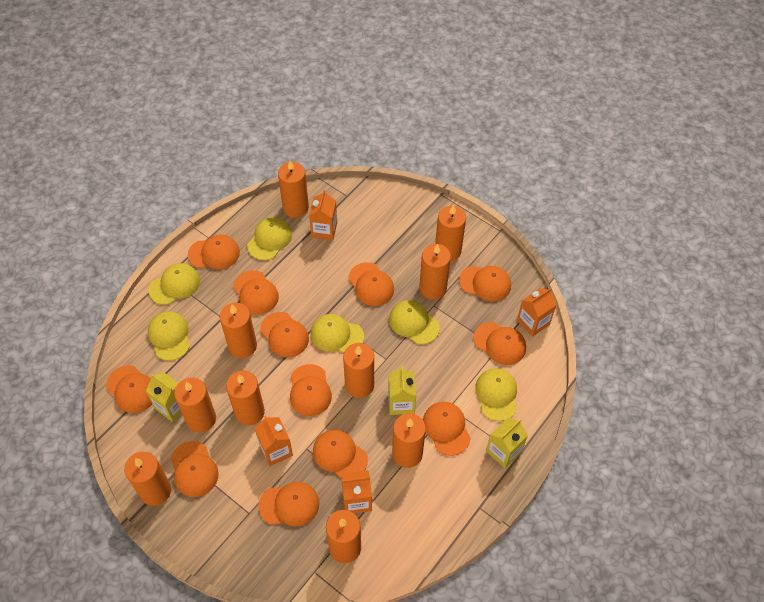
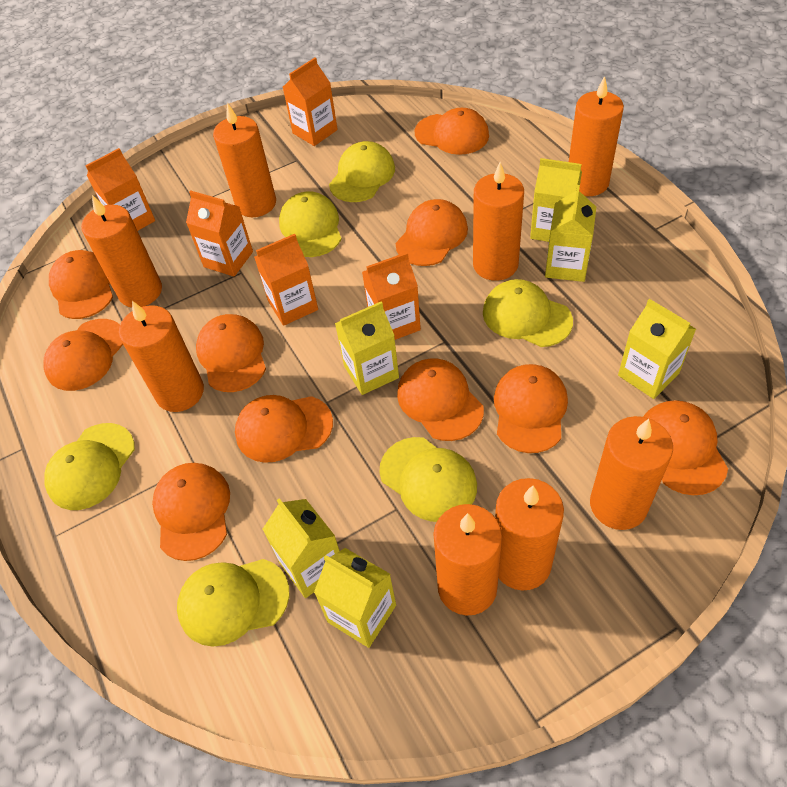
orange candle: 10 -> 8
orange cap: 12 -> 10
orange carton: 4 -> 5
yellow carton: 3 -> 6

